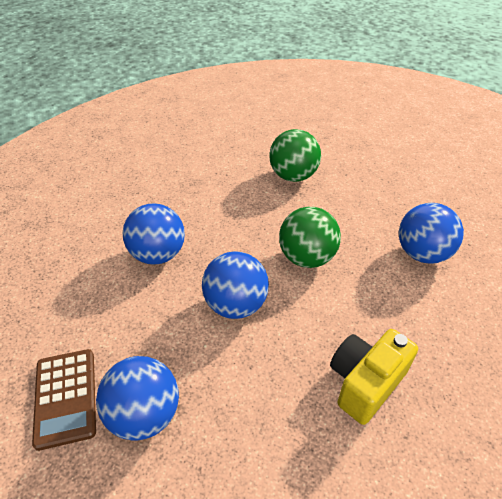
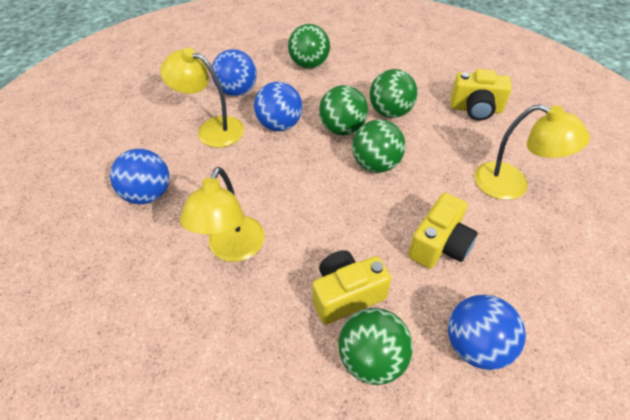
brown calculator: 1 -> 0
green ball: 2 -> 5
yellow camera: 1 -> 3
yellow lamp: 0 -> 3

